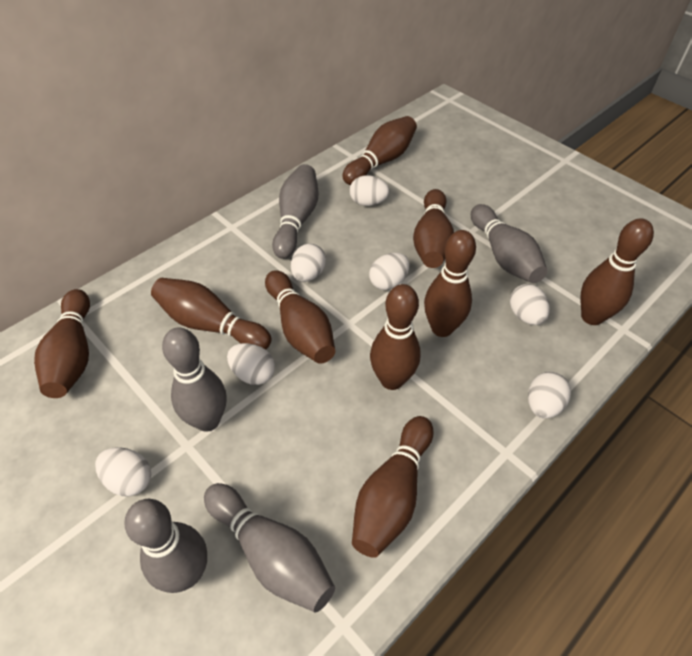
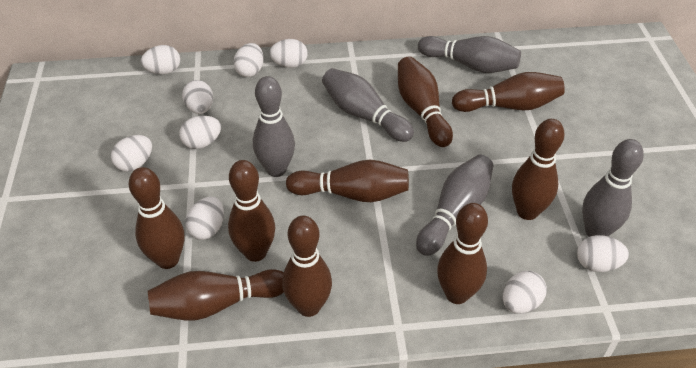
white egg: 7 -> 9

